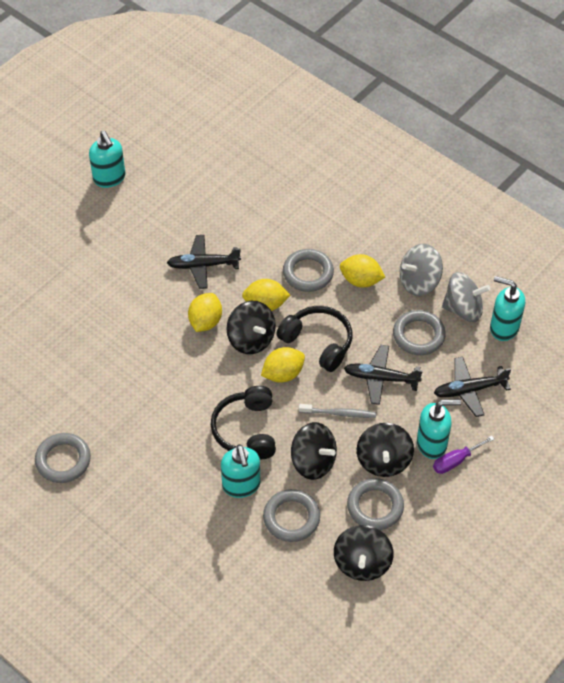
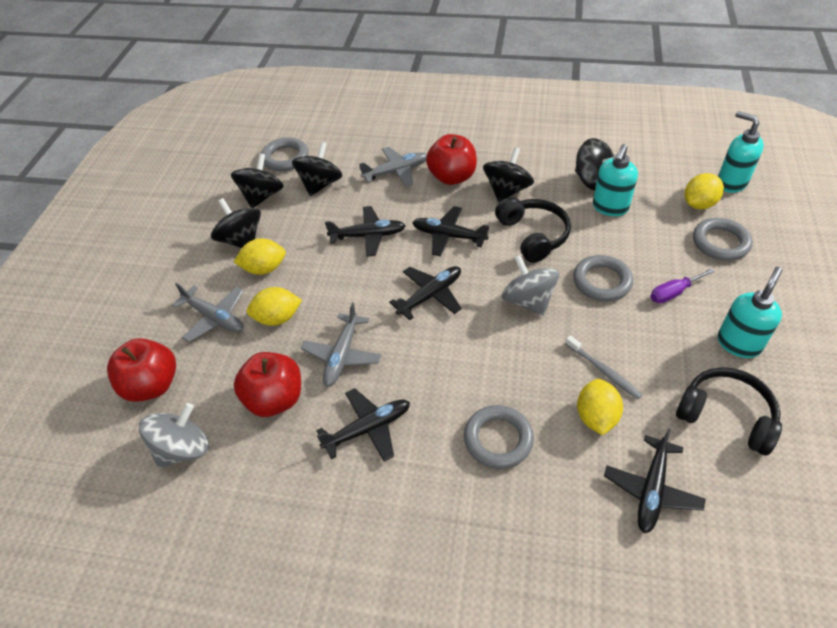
black plane: 3 -> 5
black spinning top: 4 -> 5
grey plane: 0 -> 3
grey ring: 5 -> 4
red apple: 0 -> 3
turquoise soap dispenser: 4 -> 3

